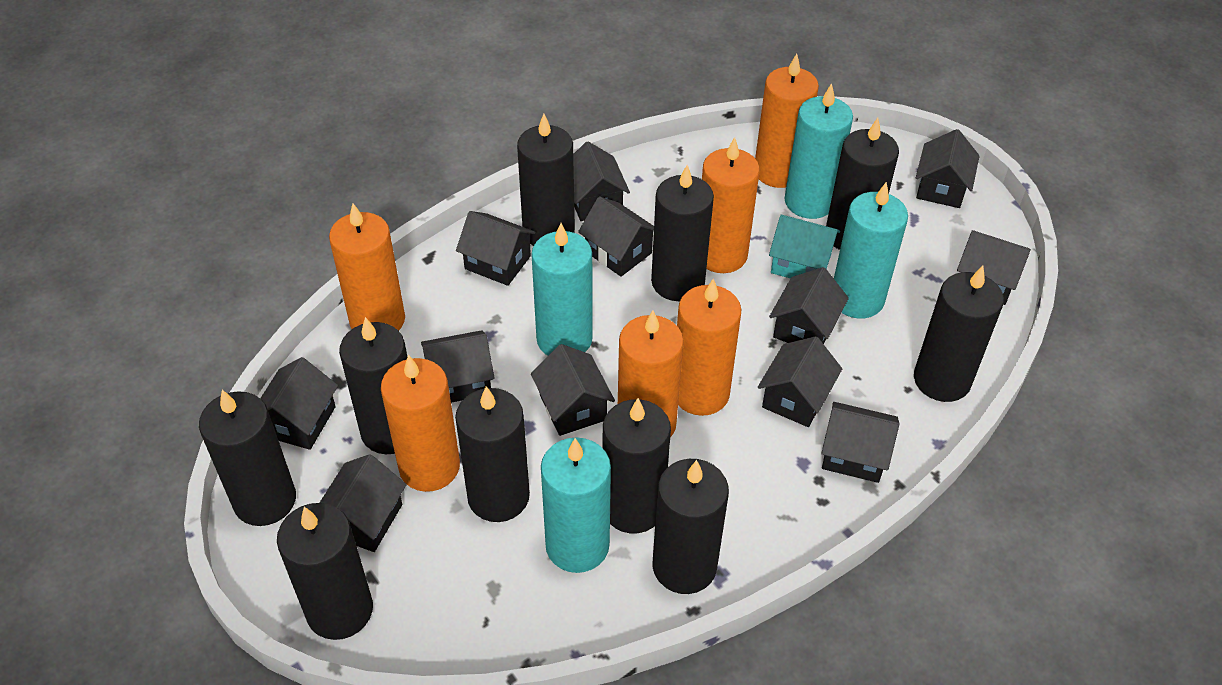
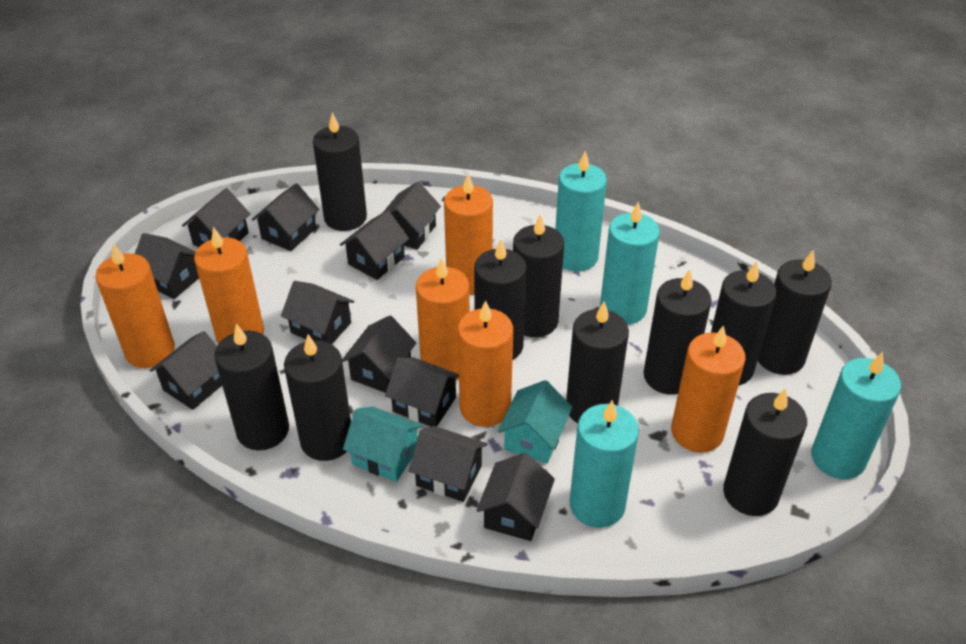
black house: 12 -> 11
turquoise house: 1 -> 2

